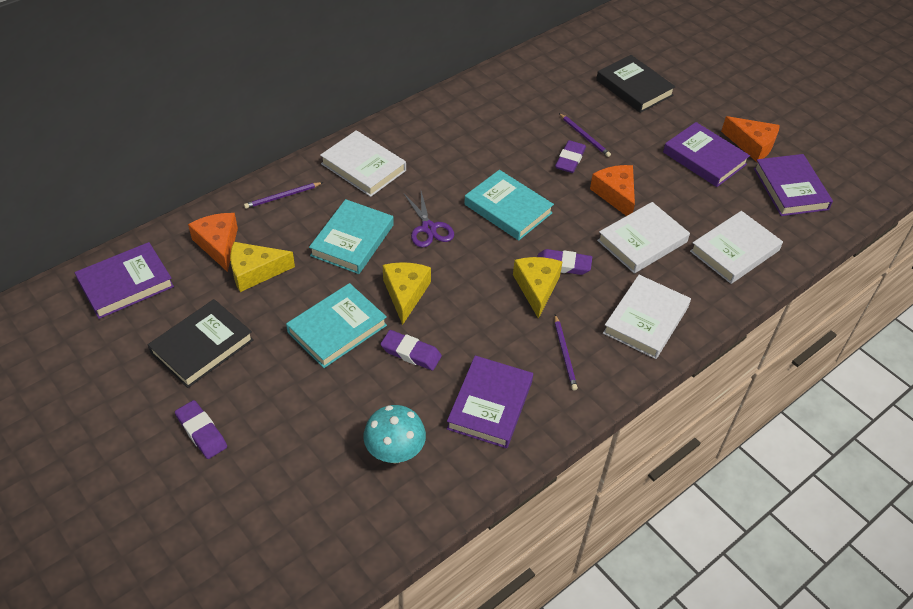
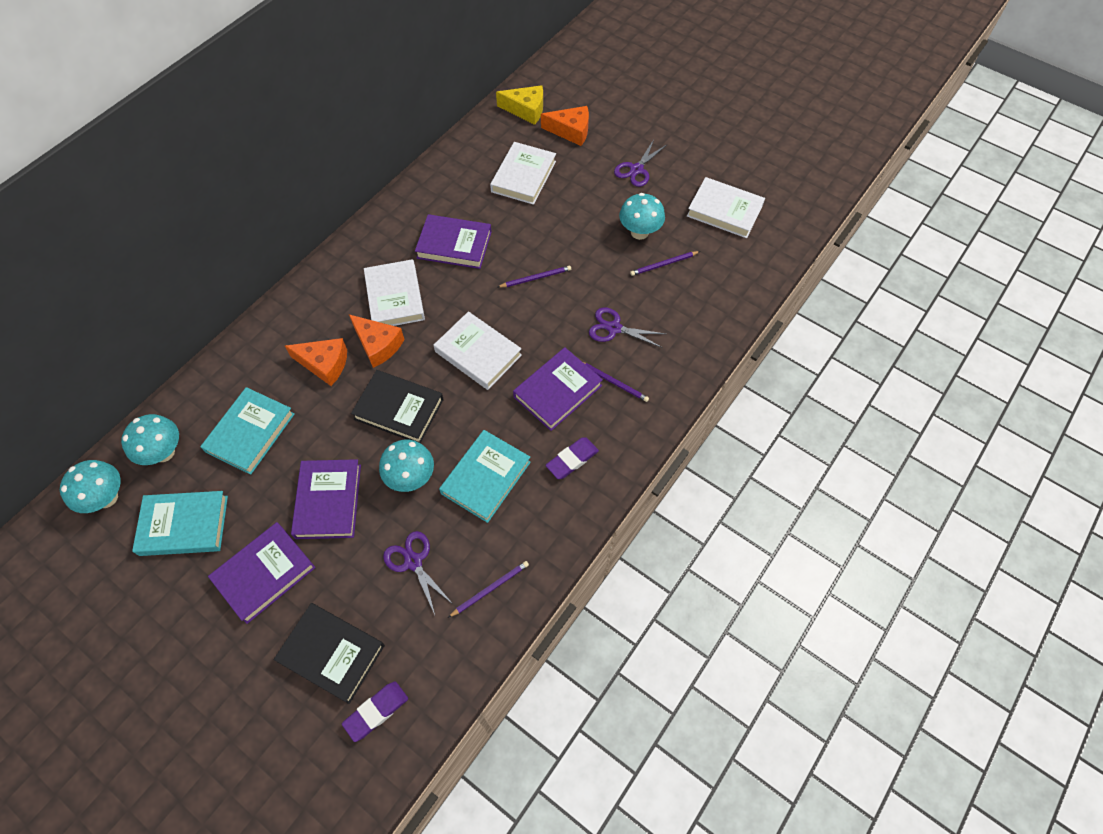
purple eraser: 4 -> 2
purple pencil: 3 -> 4
purple scissors: 1 -> 3
turquoise mushroom: 1 -> 4
yellow cheese: 3 -> 1

